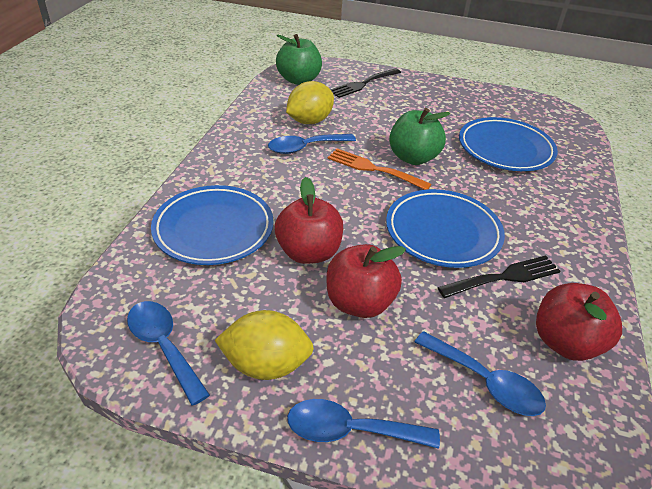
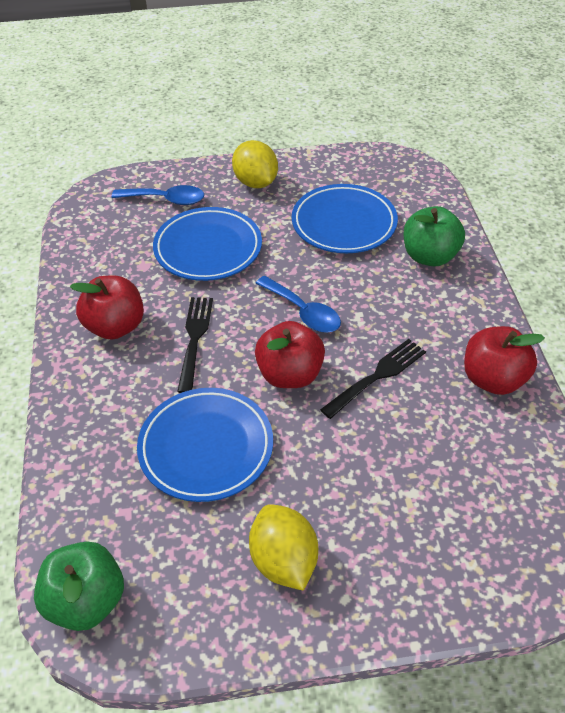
blue spoon: 4 -> 2
orange fork: 1 -> 0

